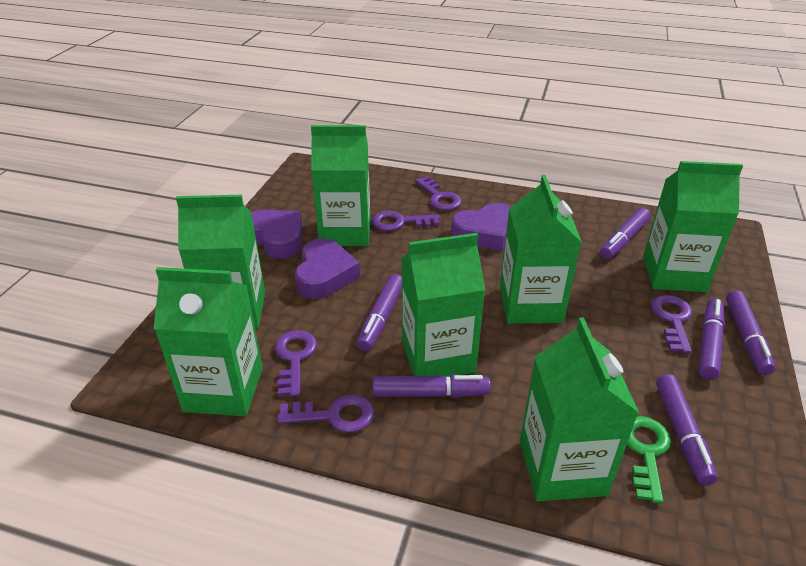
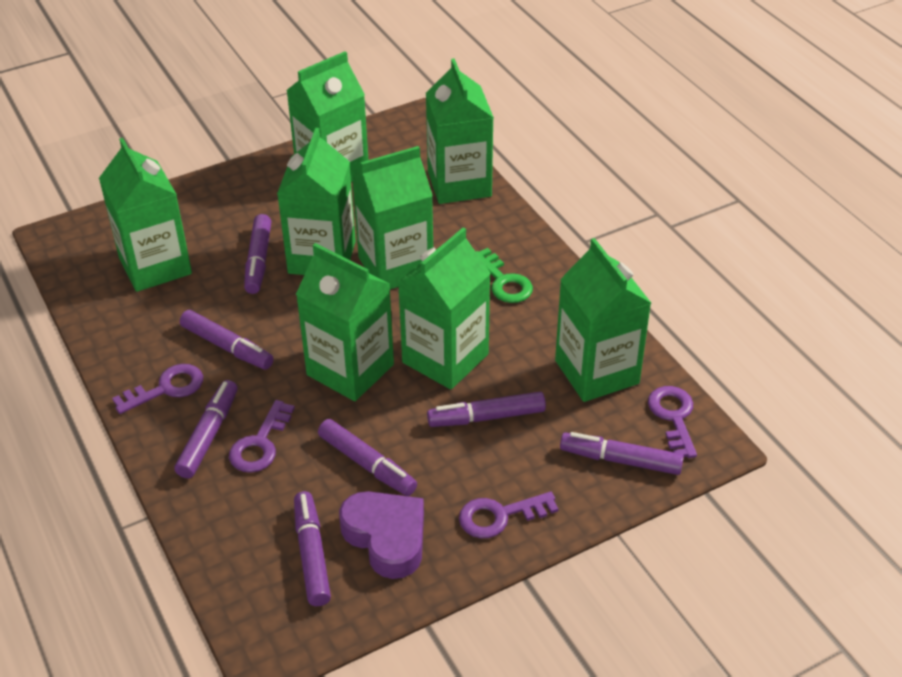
green carton: 7 -> 8
purple heart: 3 -> 1
purple key: 5 -> 4
purple marker: 6 -> 7

